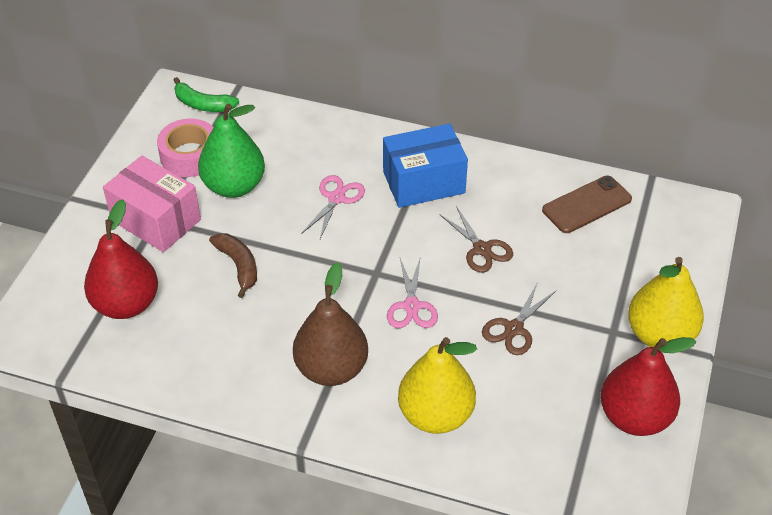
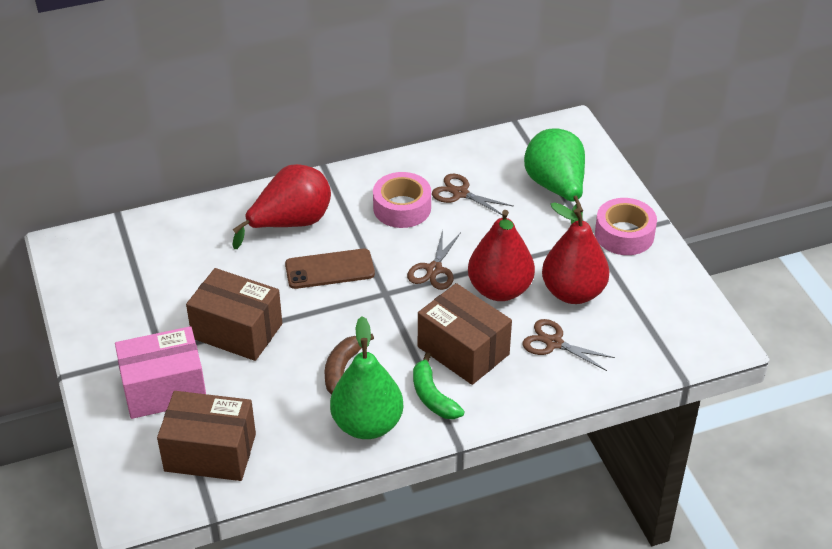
blue box: 1 -> 0
brown box: 0 -> 3
brown pear: 1 -> 0
brown scissors: 2 -> 3
green pear: 1 -> 2
pink scissors: 2 -> 0
pink tape: 1 -> 2
red pear: 2 -> 3
yellow pear: 2 -> 0

